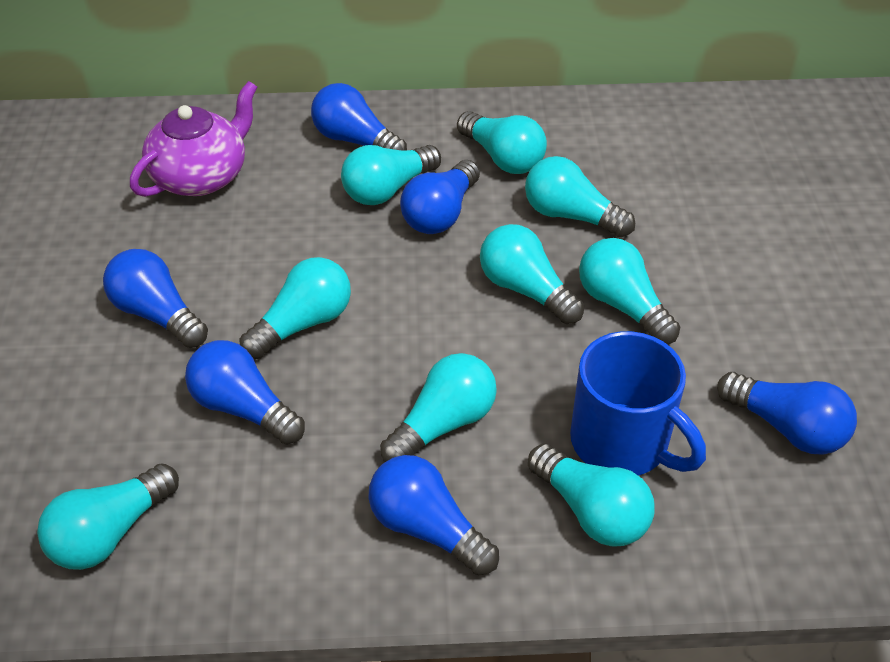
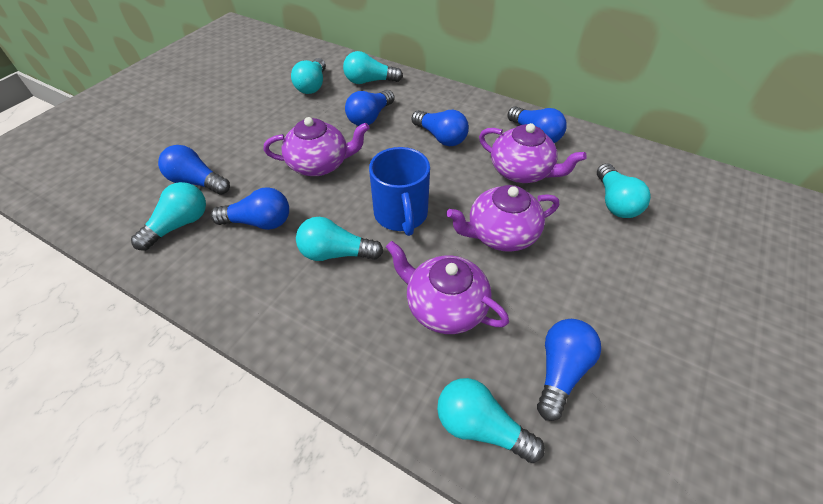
purple teapot: 1 -> 4
turquoise light bulb: 9 -> 6

